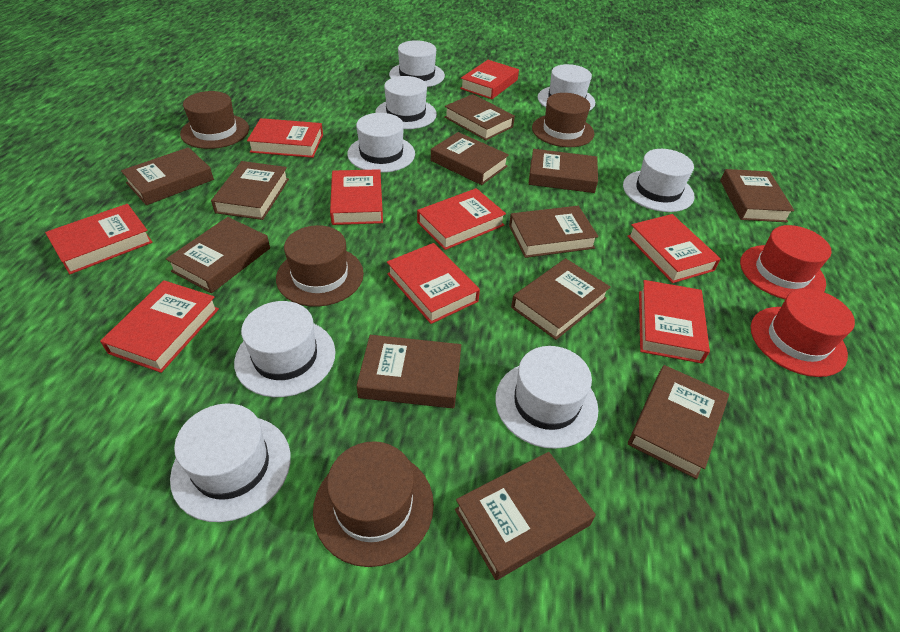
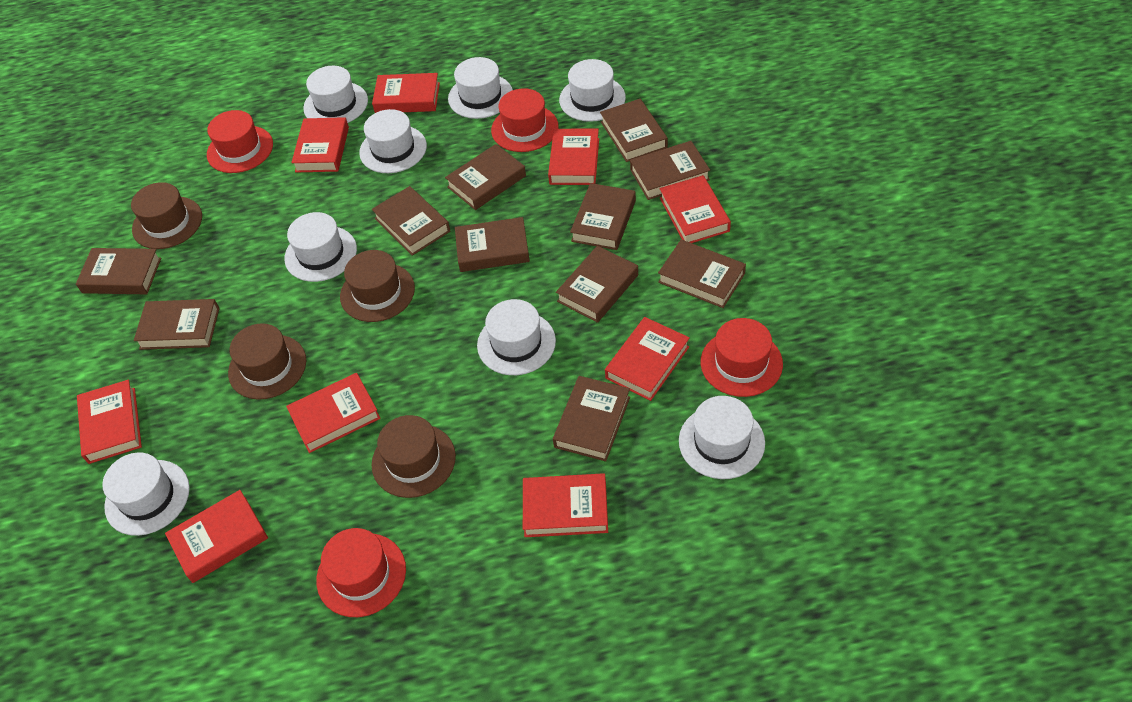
brown book: 12 -> 11
red hat: 2 -> 4

